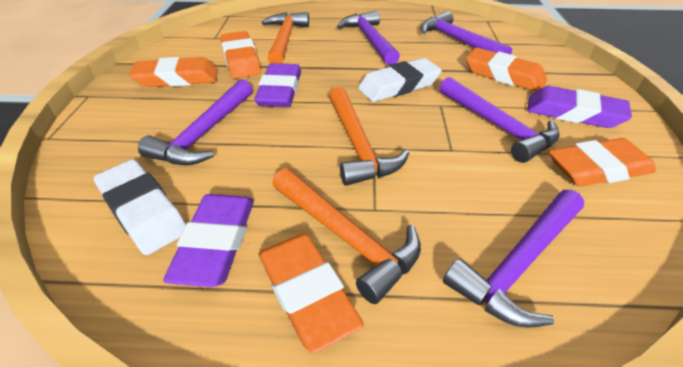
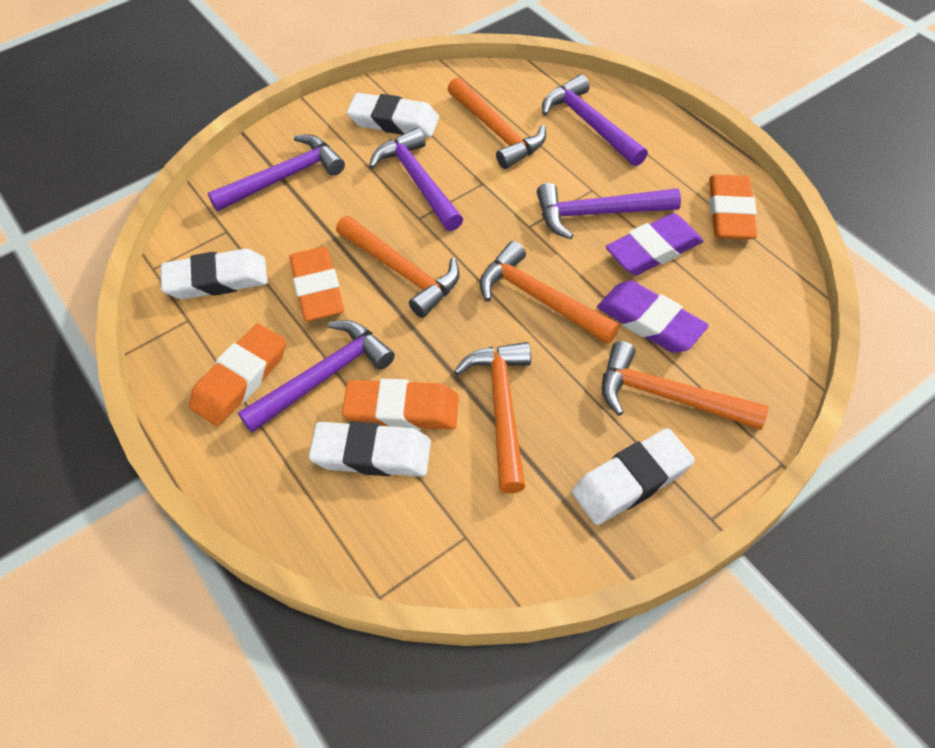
orange eraser: 5 -> 4
orange hammer: 3 -> 5
purple eraser: 3 -> 2
white eraser: 2 -> 4

